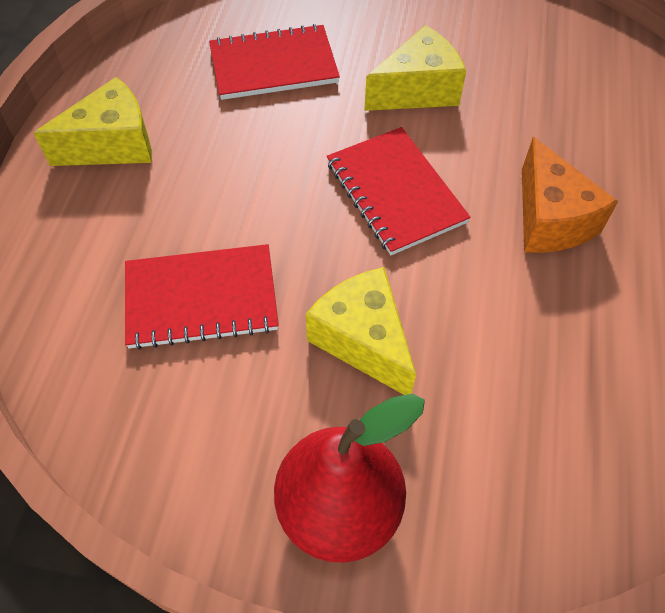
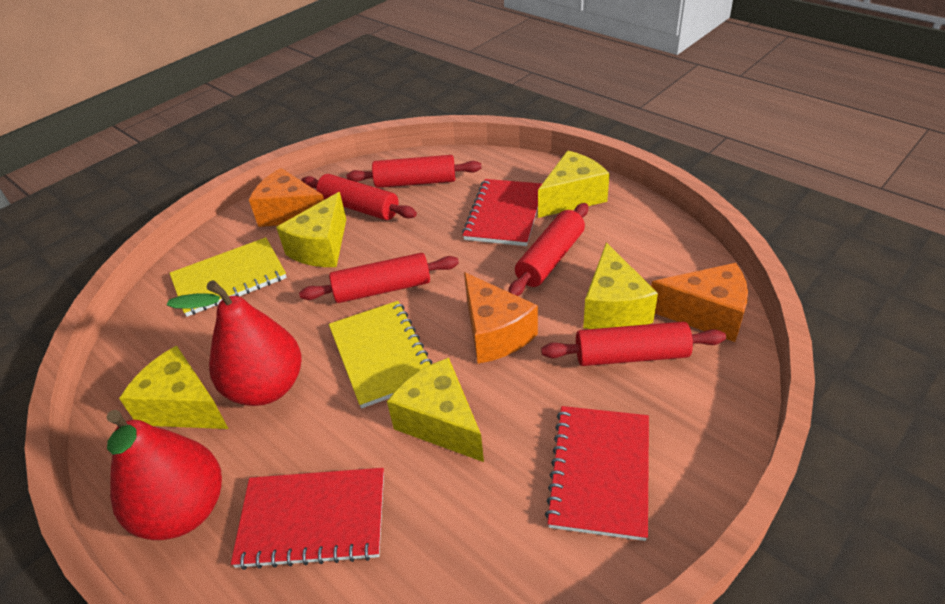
orange cheese: 1 -> 3
red pear: 1 -> 2
red rolling pin: 0 -> 5
yellow cheese: 3 -> 5
yellow notebook: 0 -> 2

